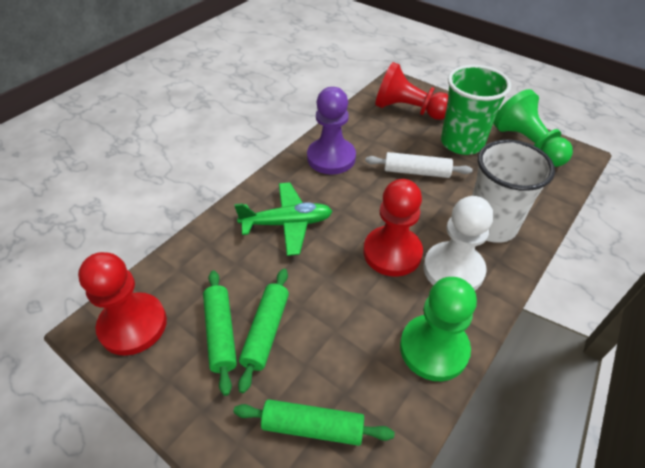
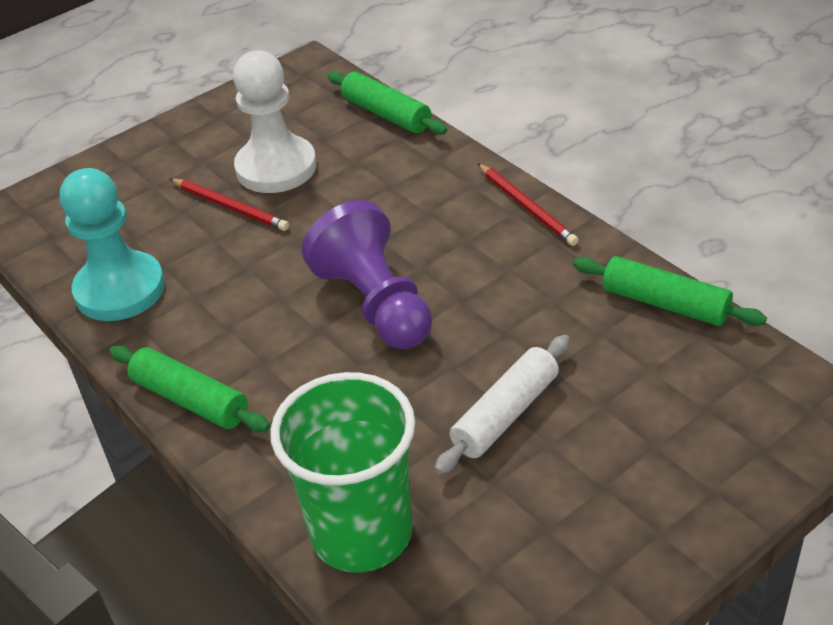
green pawn: 2 -> 0
green plane: 1 -> 0
red pawn: 3 -> 0
red pencil: 0 -> 2
turquoise pawn: 0 -> 1
white cup: 1 -> 0

